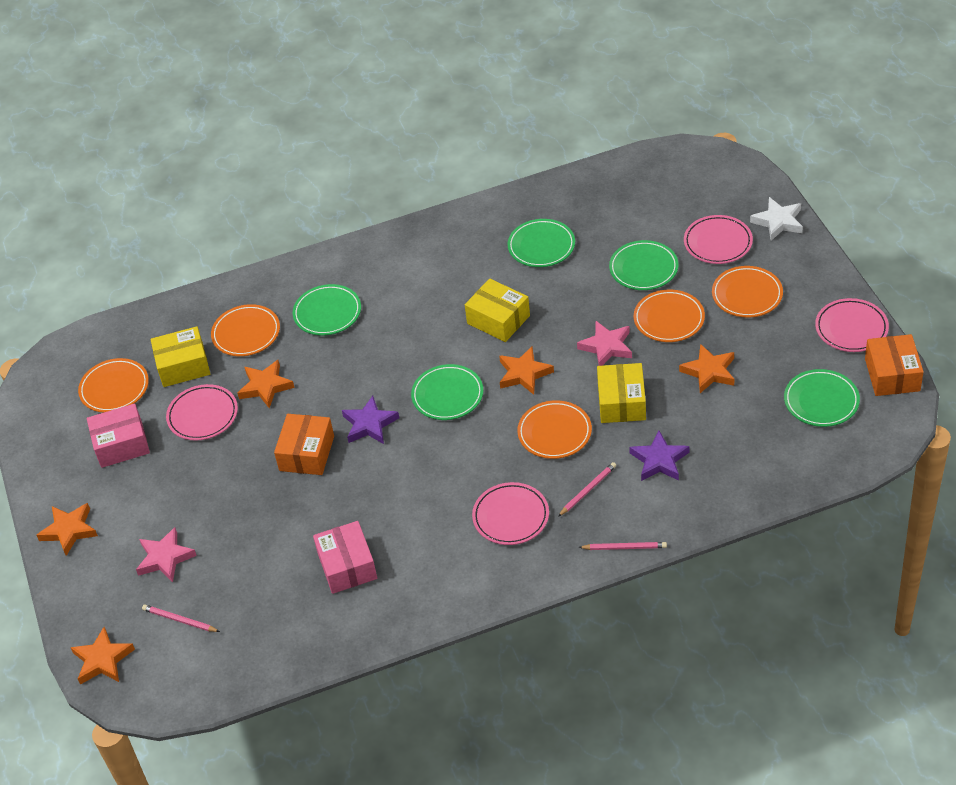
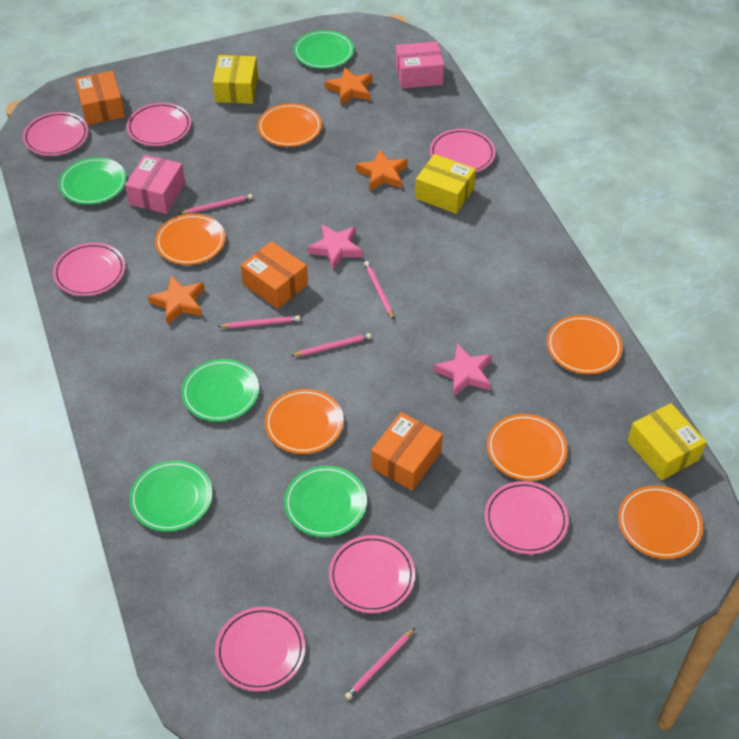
orange box: 2 -> 3
orange plate: 5 -> 6
orange star: 5 -> 3
pink pencil: 3 -> 5
pink plate: 4 -> 7
purple star: 2 -> 0
white star: 1 -> 0

